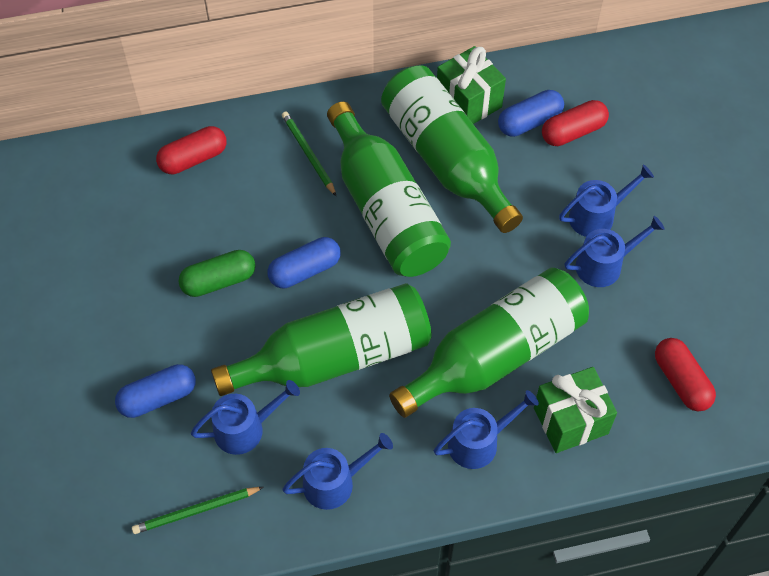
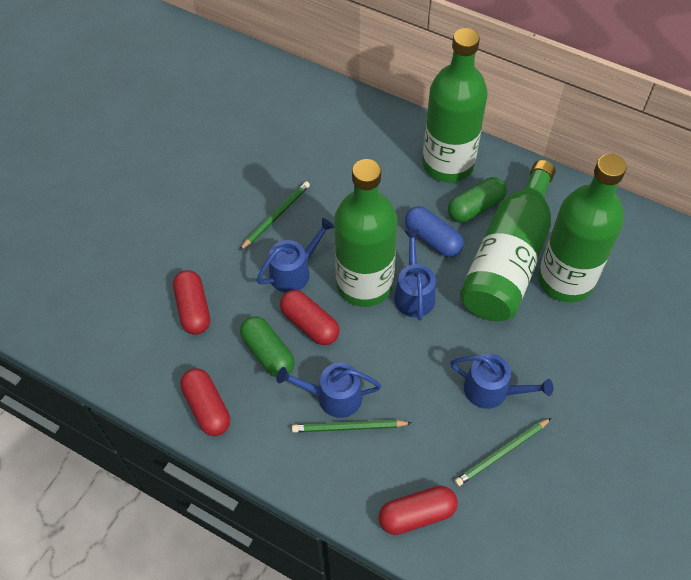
blue capsule: 3 -> 1
blue watering can: 5 -> 4
green capsule: 1 -> 2
green gift: 2 -> 0
green pencil: 2 -> 3
red capsule: 3 -> 4

